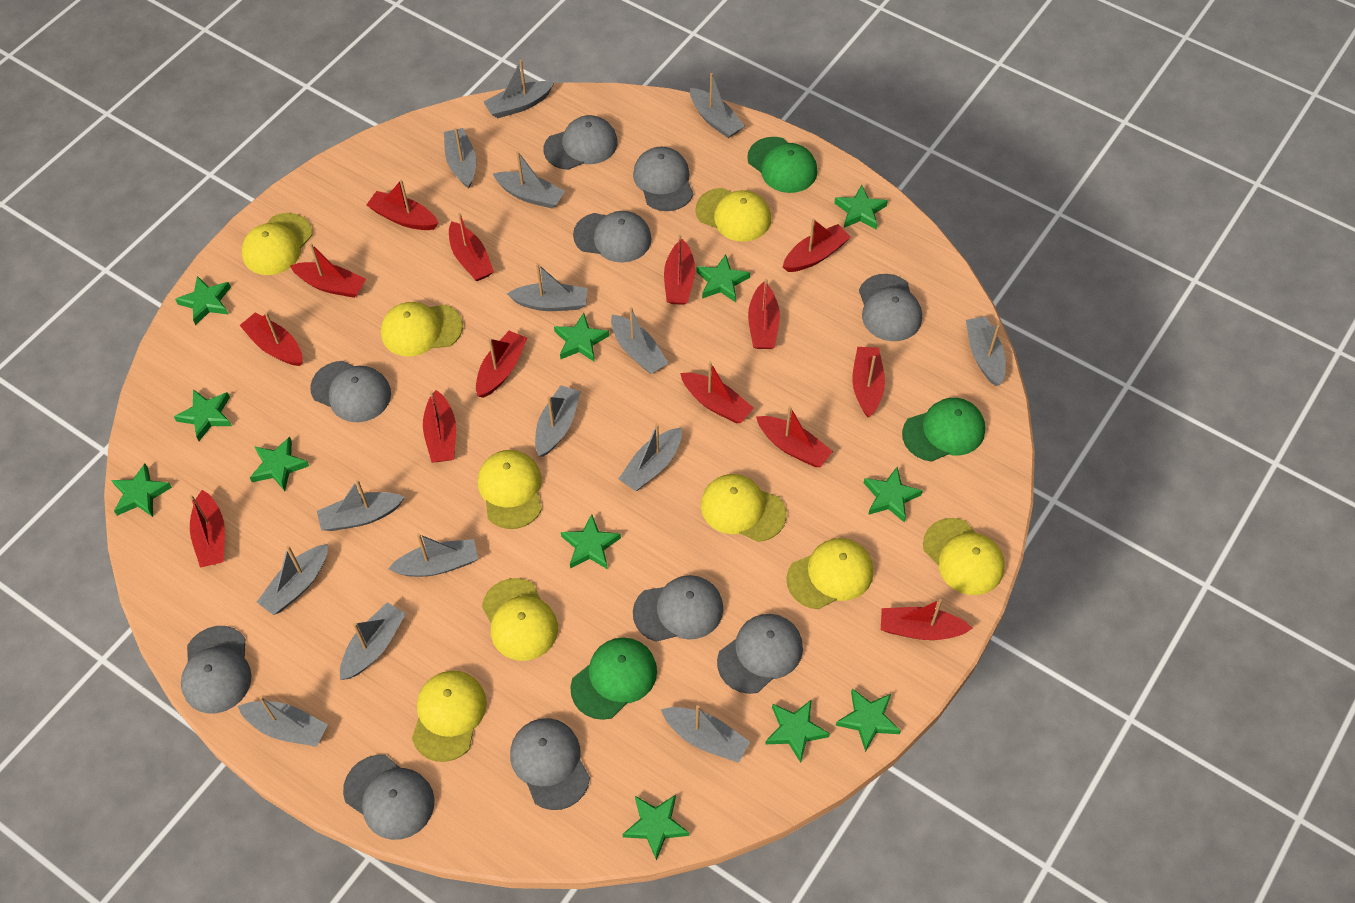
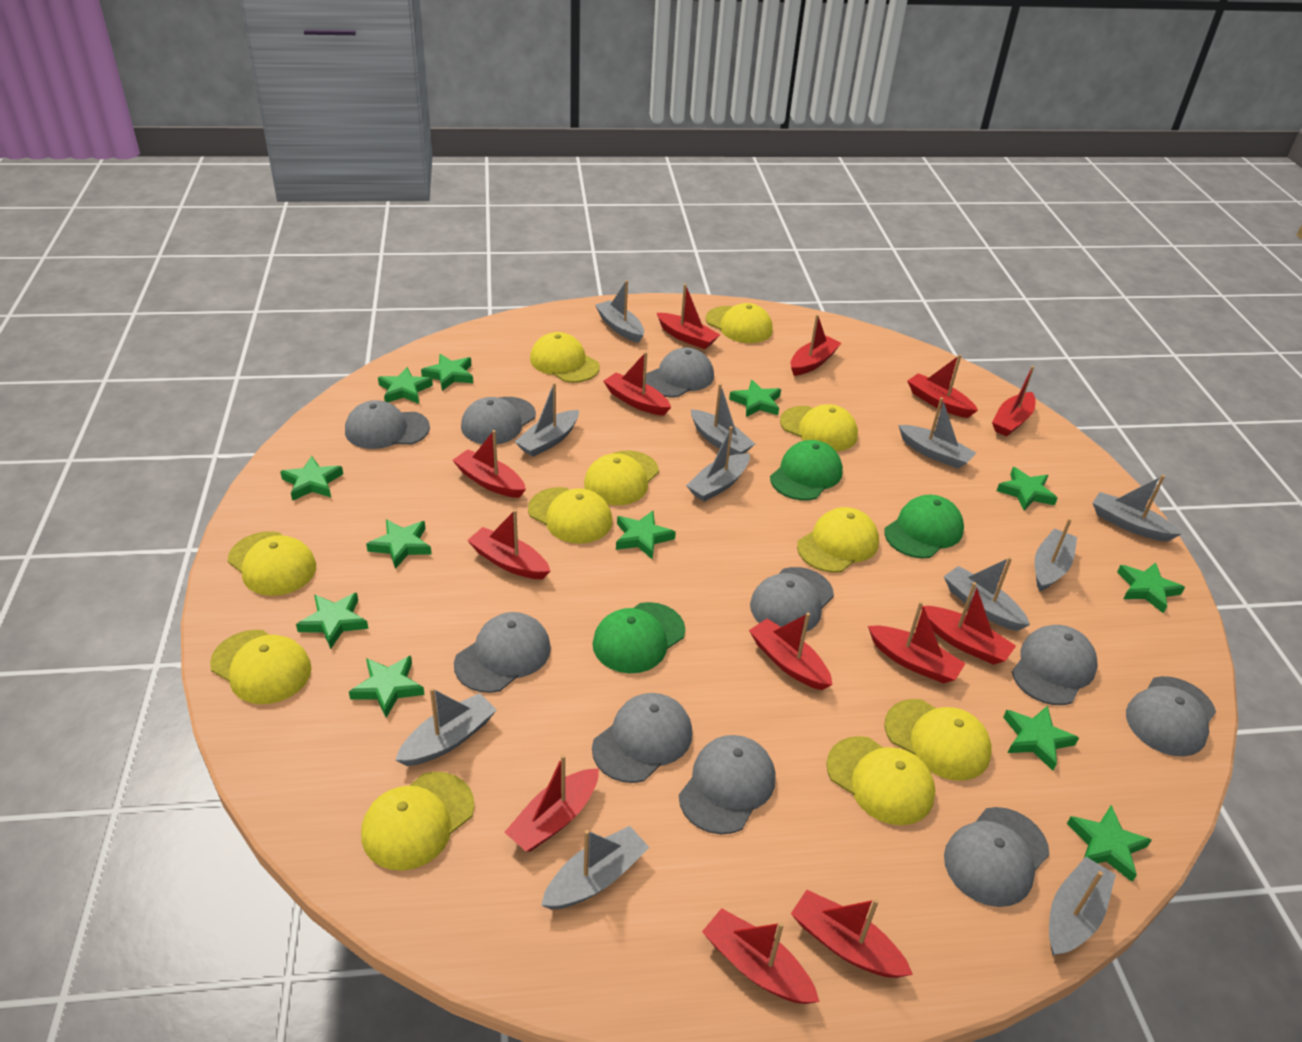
grey boat: 15 -> 11
red boat: 14 -> 13
yellow cap: 9 -> 11

